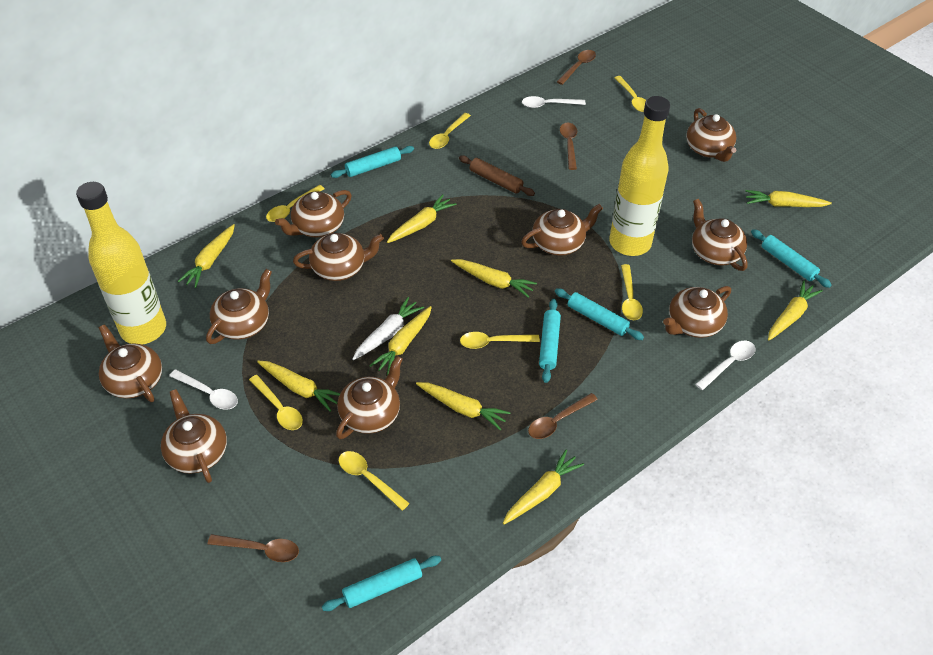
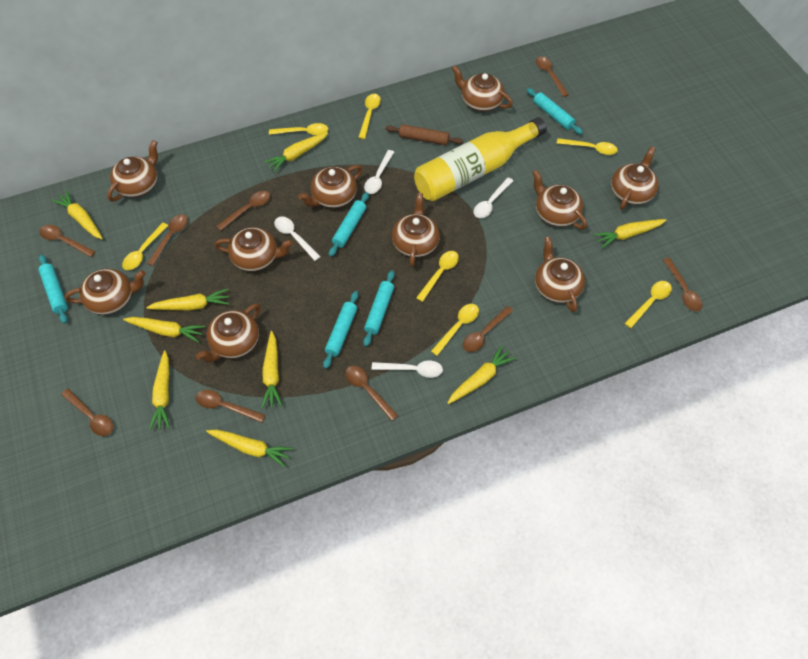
brown spoon: 4 -> 9
white carrot: 1 -> 0
white spoon: 3 -> 4
yellow bottle: 2 -> 1

